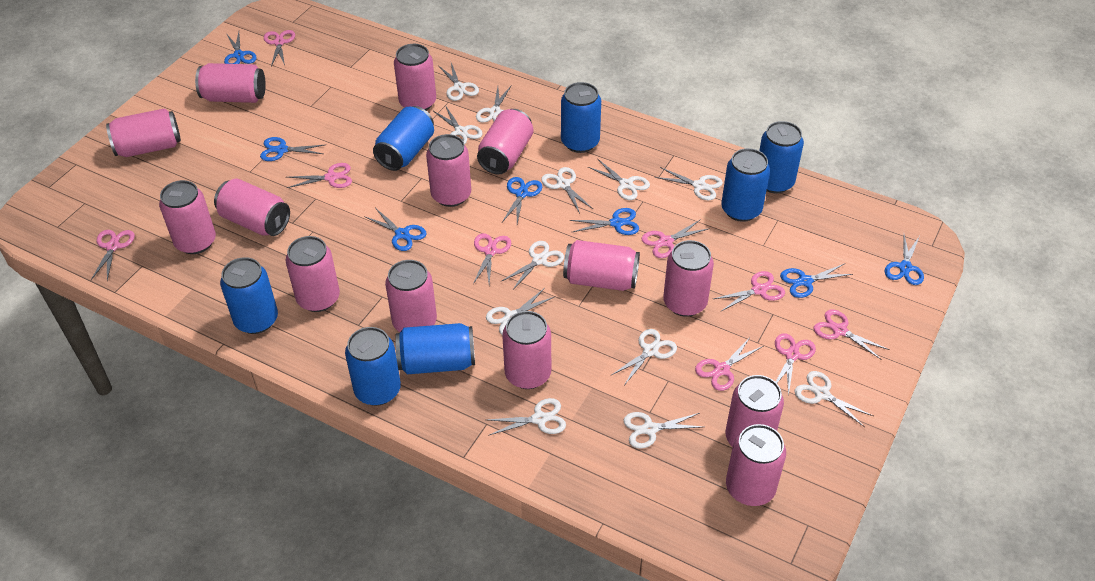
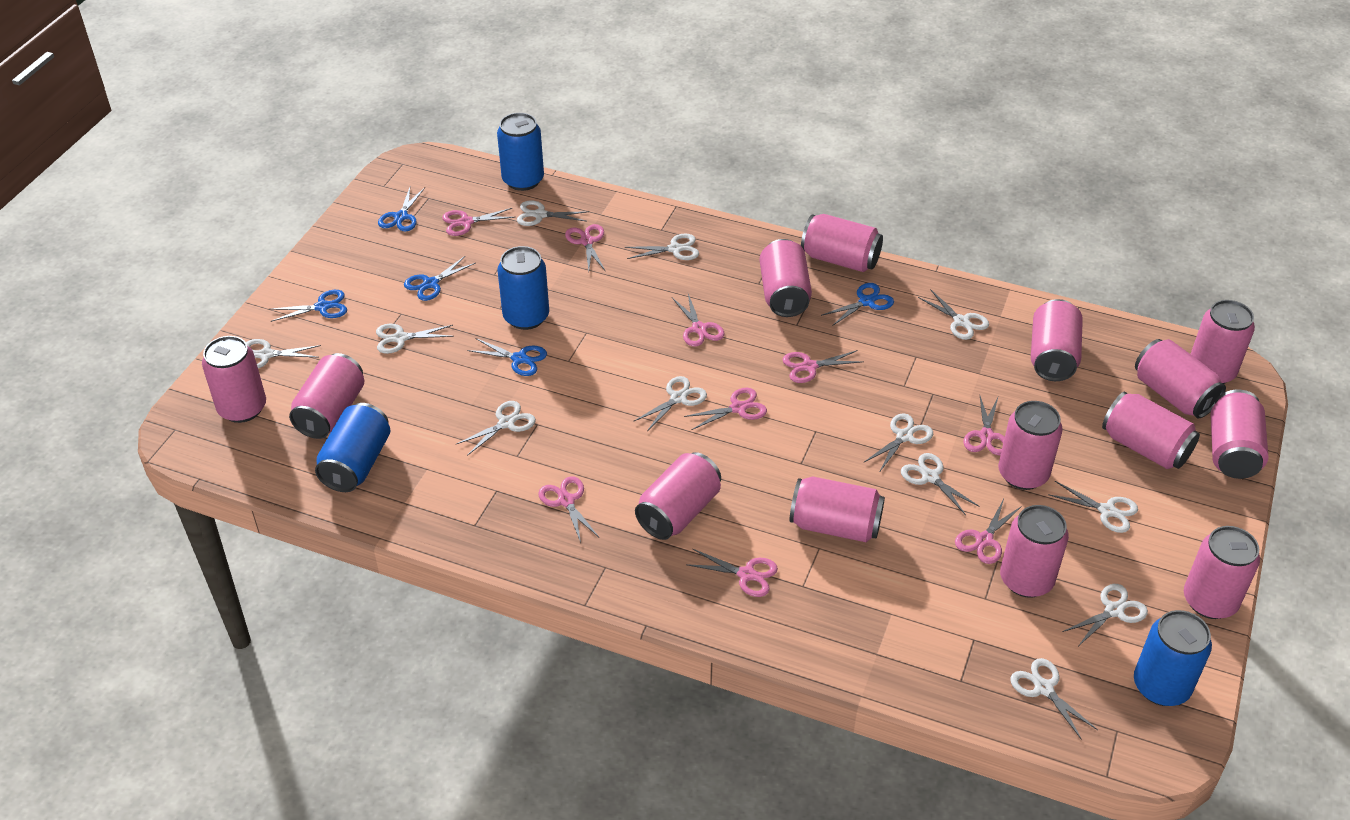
blue can: 7 -> 4
blue scissors: 7 -> 5

